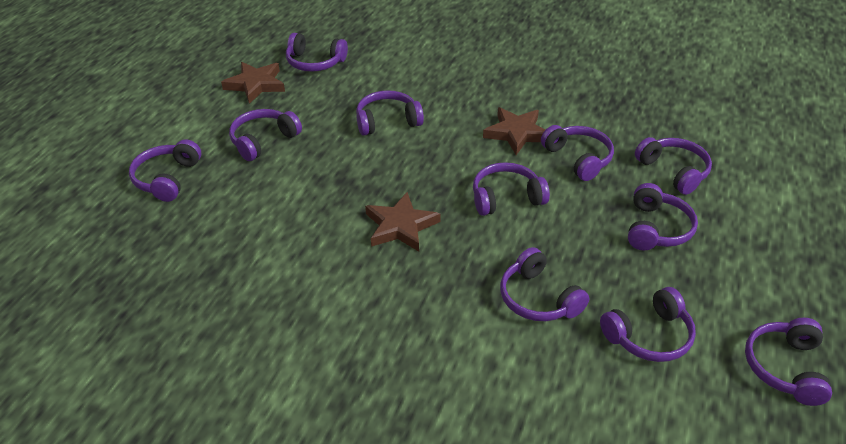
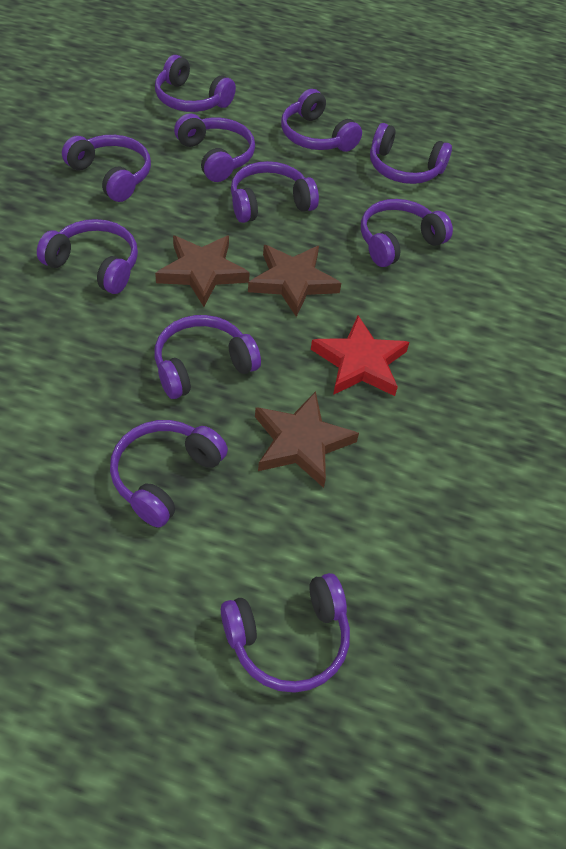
red star: 0 -> 1

